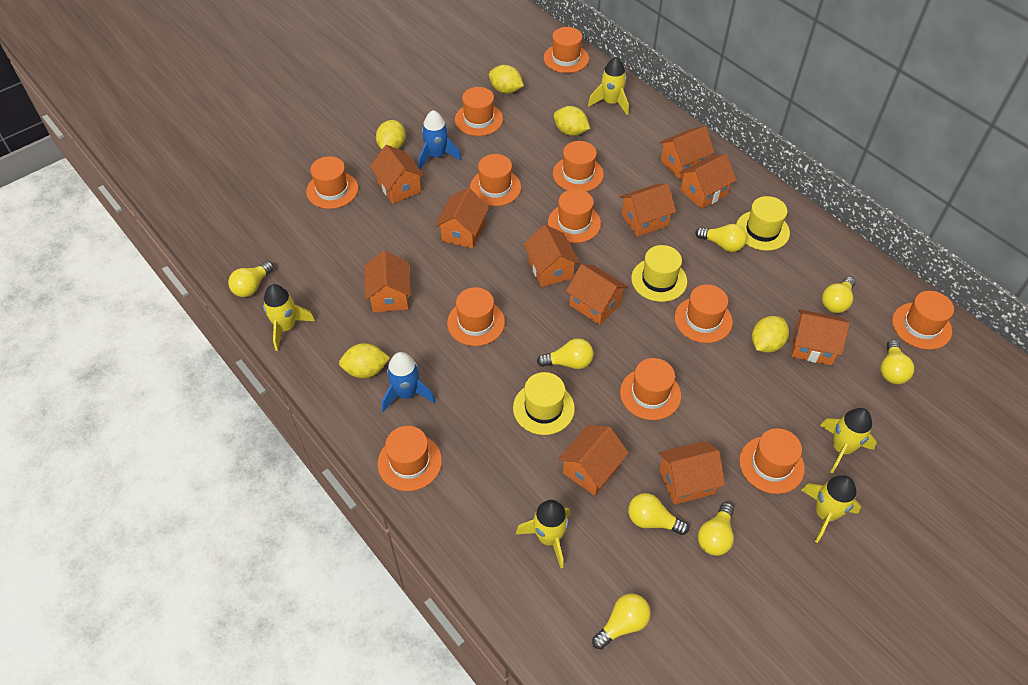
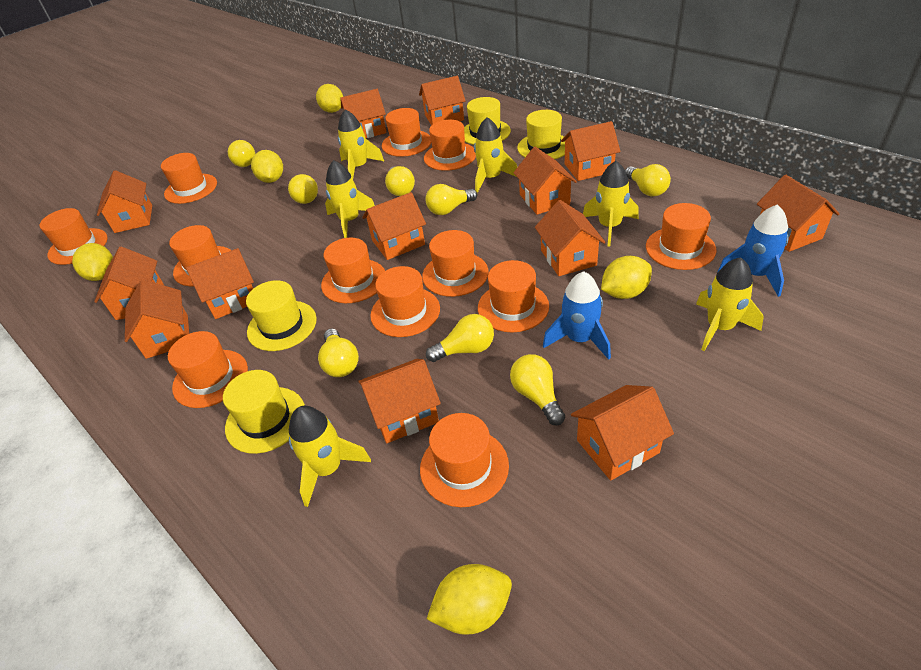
orange house: 11 -> 13
yellow hat: 3 -> 4
yellow rocket: 5 -> 6

